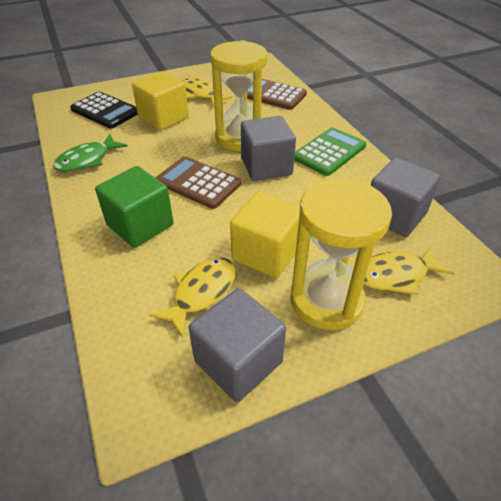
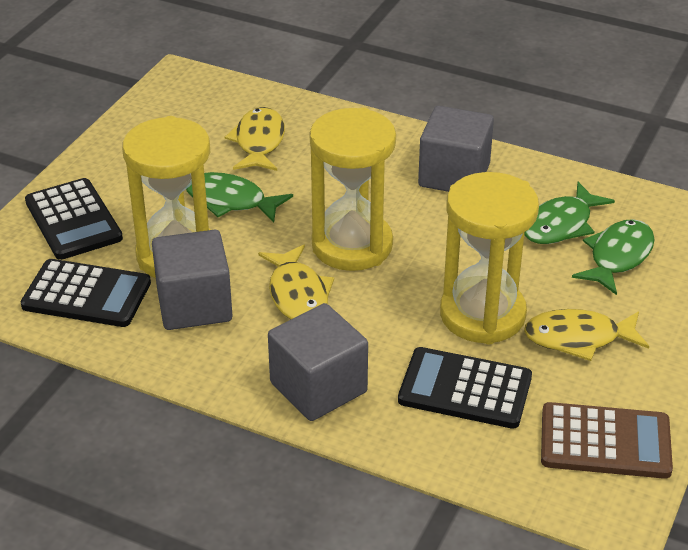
black calculator: 1 -> 3
brown calculator: 2 -> 1
green calculator: 1 -> 0
green cube: 1 -> 0
green fish: 1 -> 3
yellow cube: 2 -> 0
yellow hourglass: 2 -> 3

